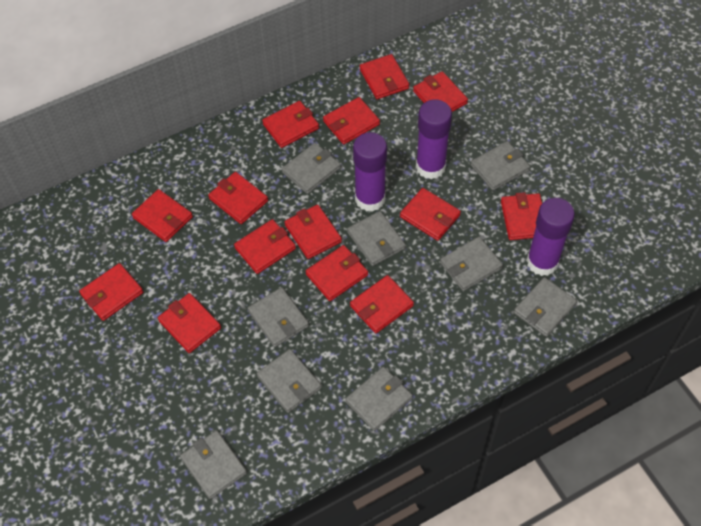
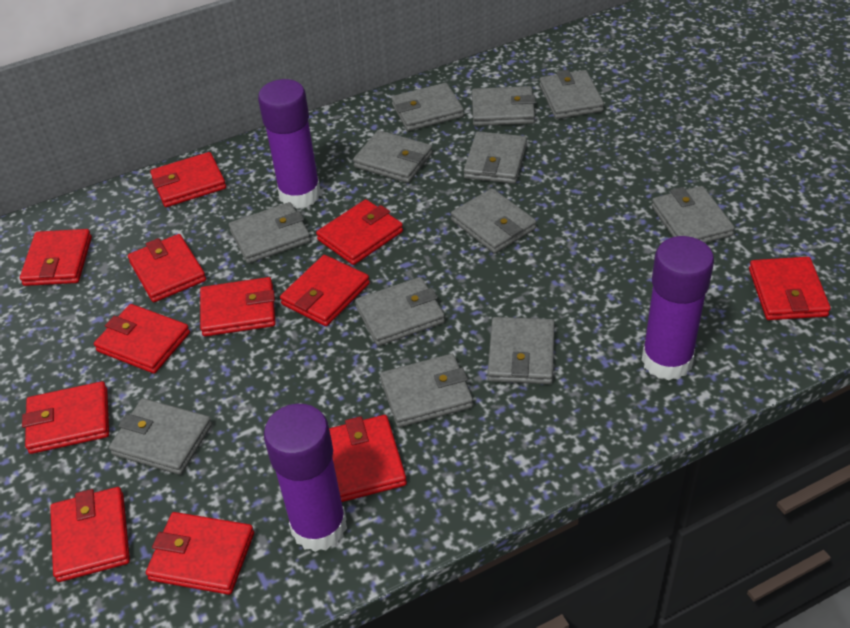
grey wallet: 9 -> 12
red wallet: 14 -> 12

